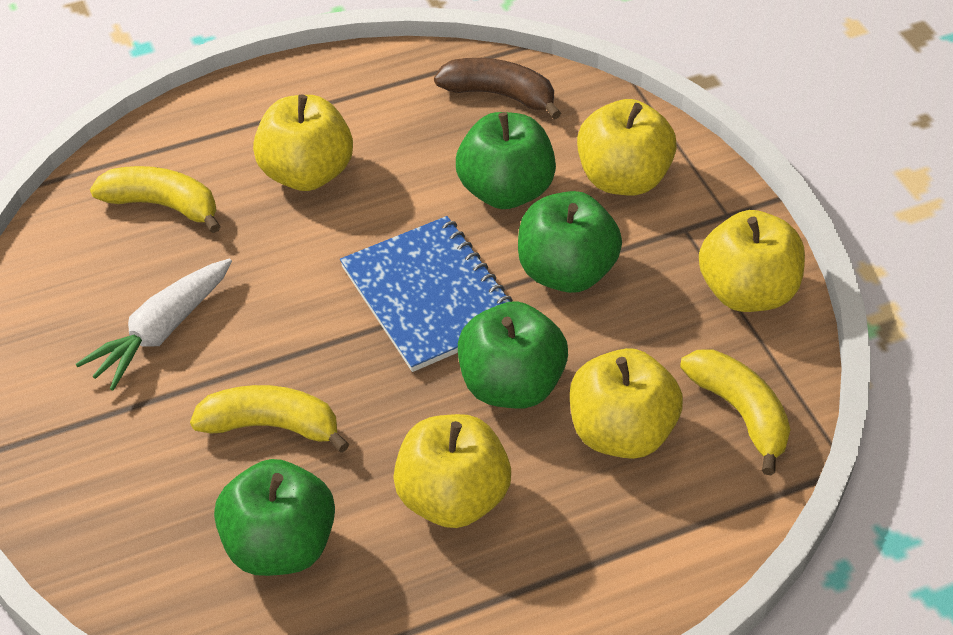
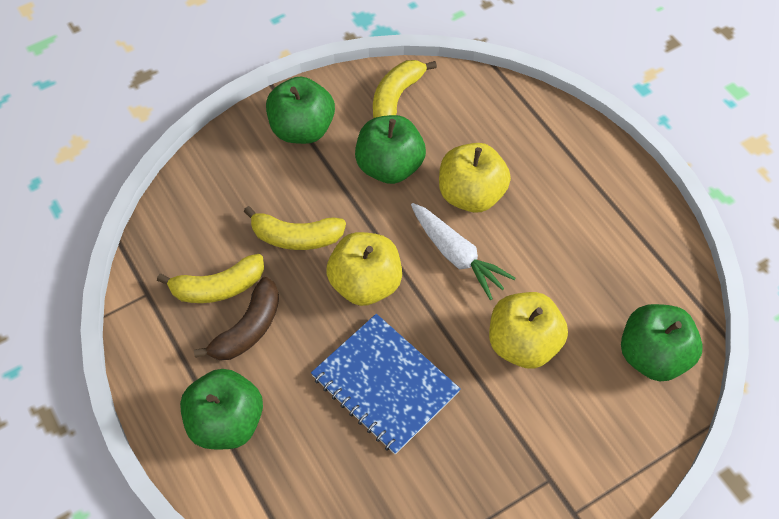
yellow apple: 5 -> 3

